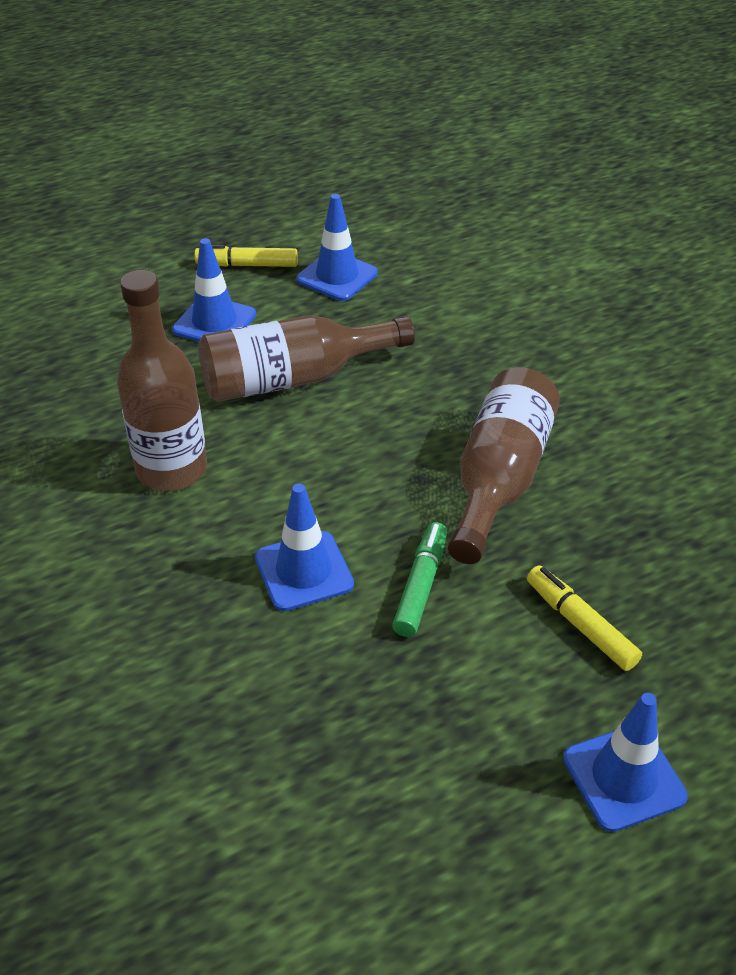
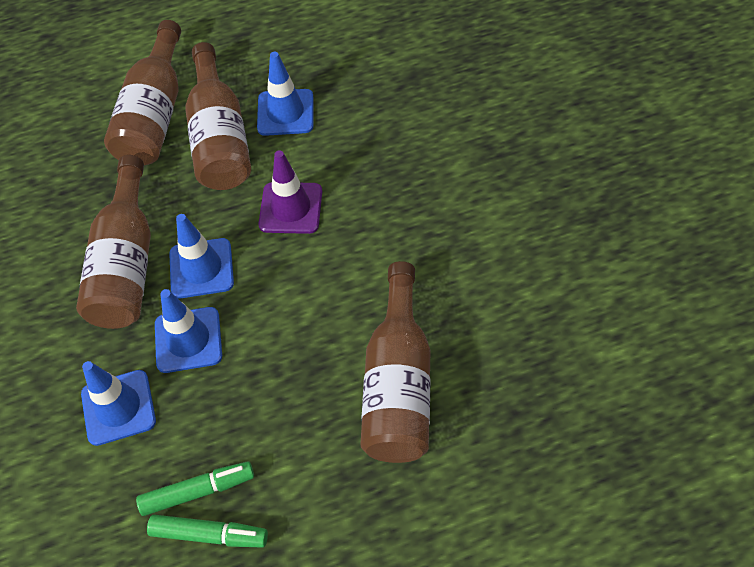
brown bottle: 3 -> 4
green marker: 1 -> 2
purple traffic cone: 0 -> 1
yellow marker: 2 -> 0

